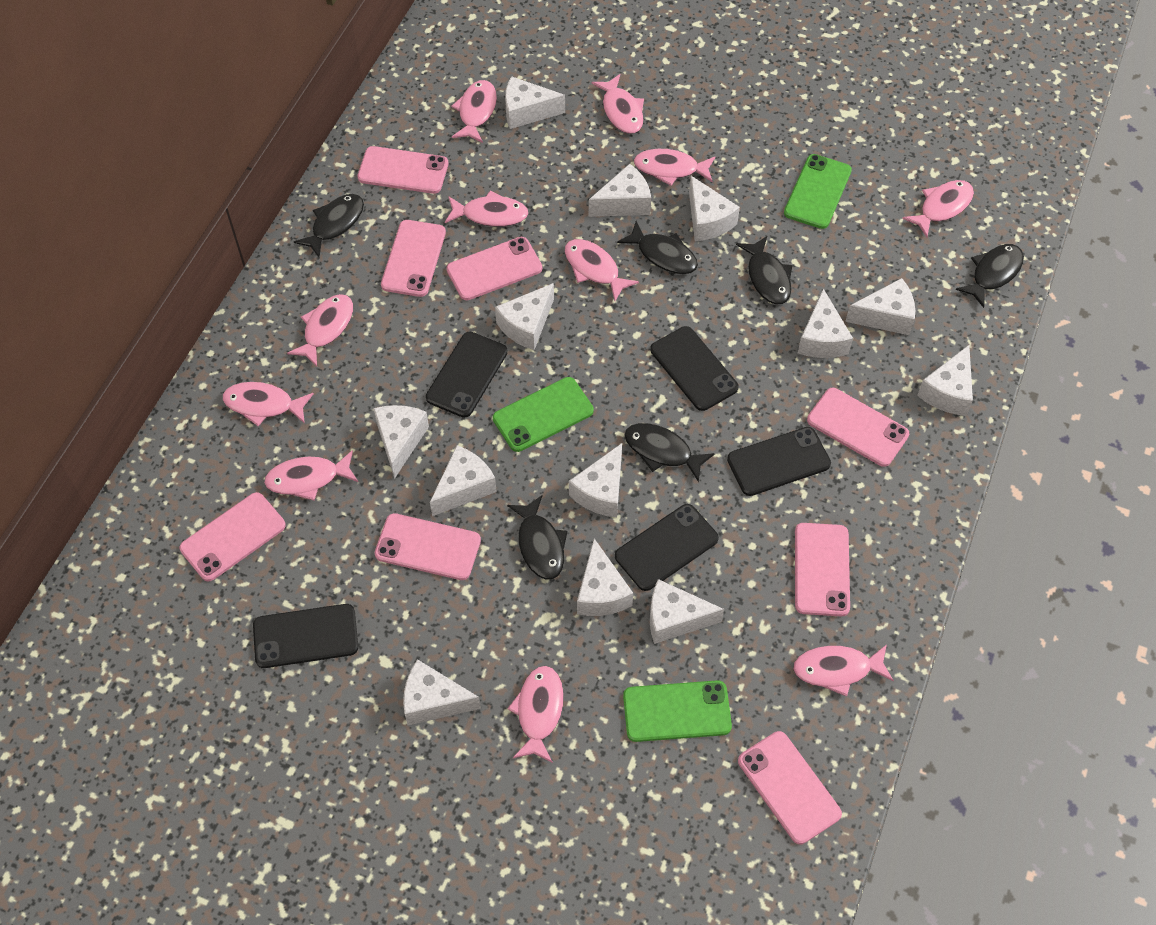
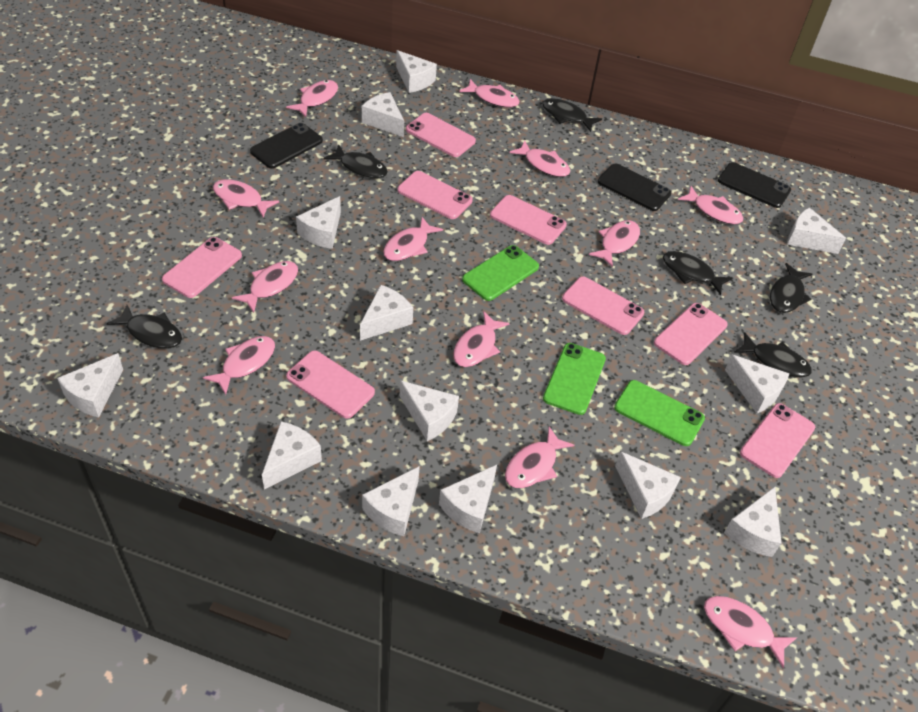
black phone: 5 -> 3
pink fish: 11 -> 12

